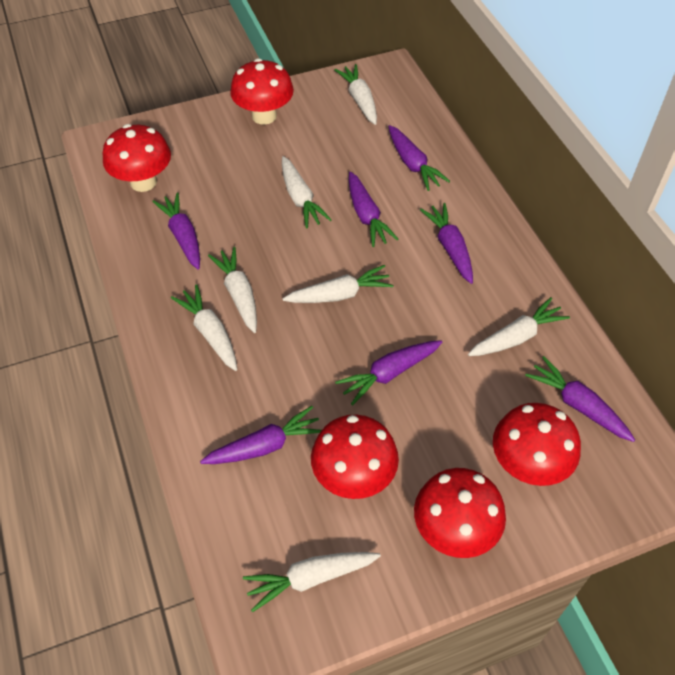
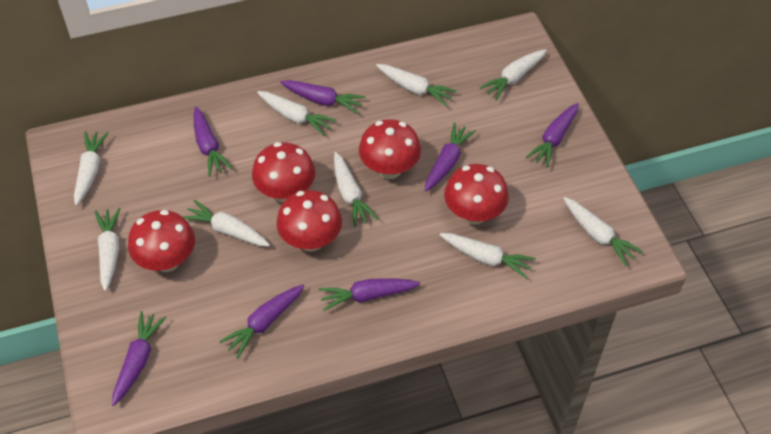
white carrot: 7 -> 9

